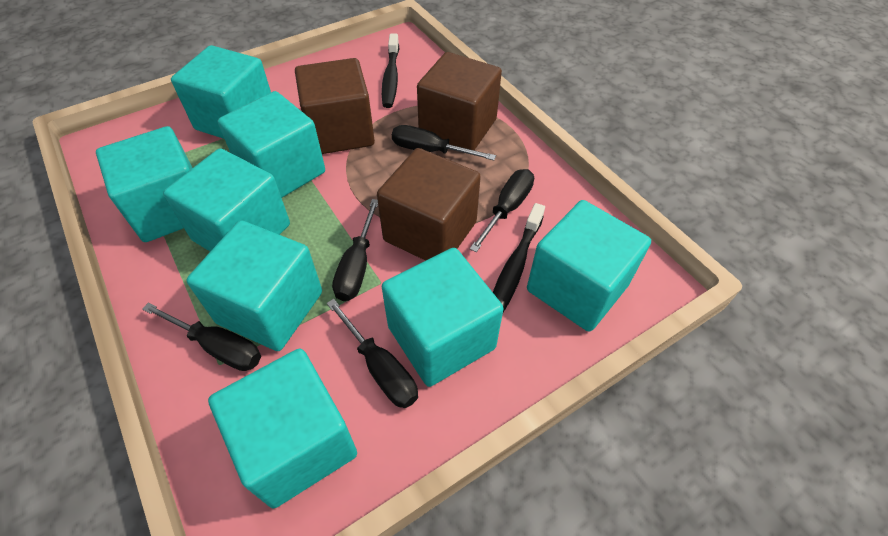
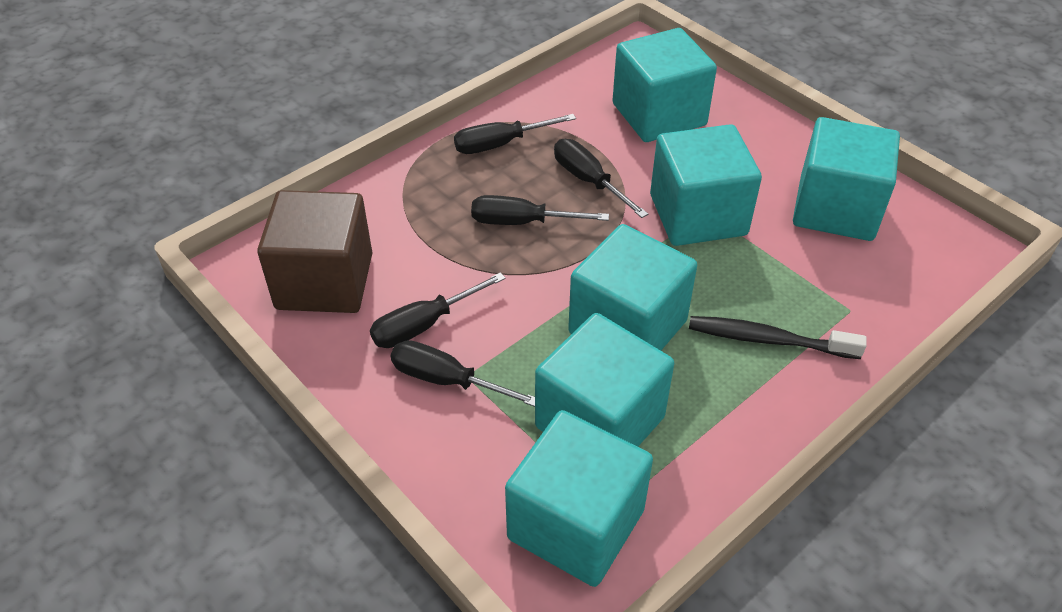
black toothbrush: 2 -> 1
brown cube: 3 -> 1
turquoise cube: 8 -> 6

